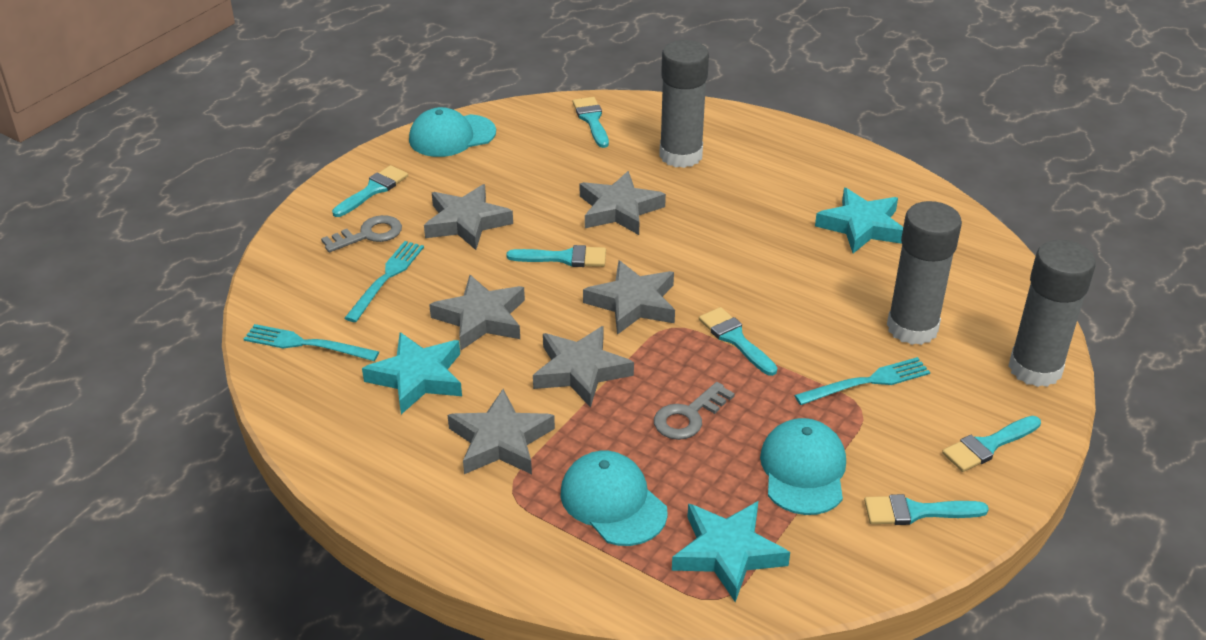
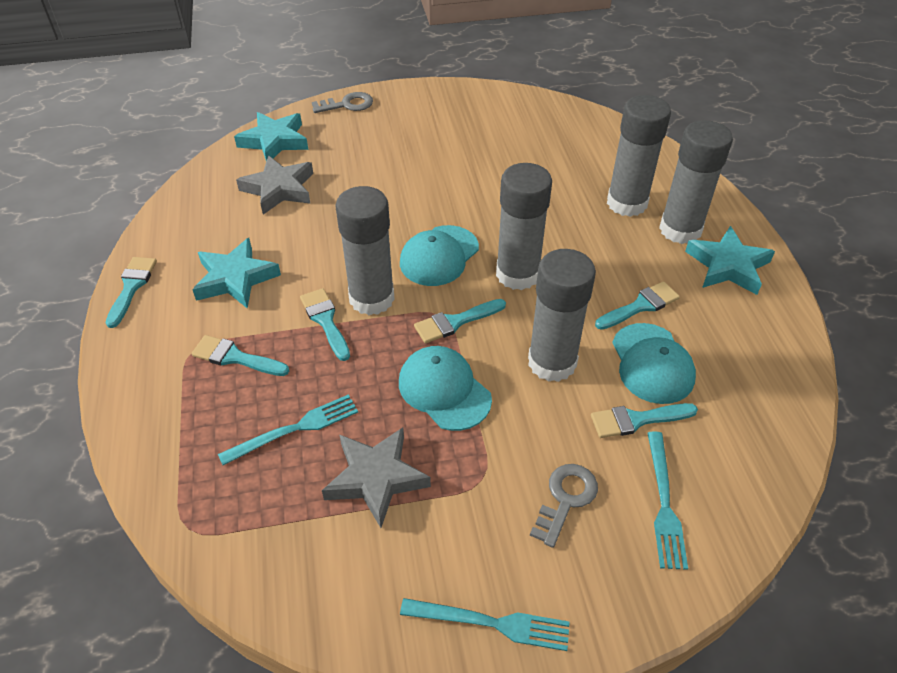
grey glue stick: 3 -> 5
grey star: 6 -> 2

